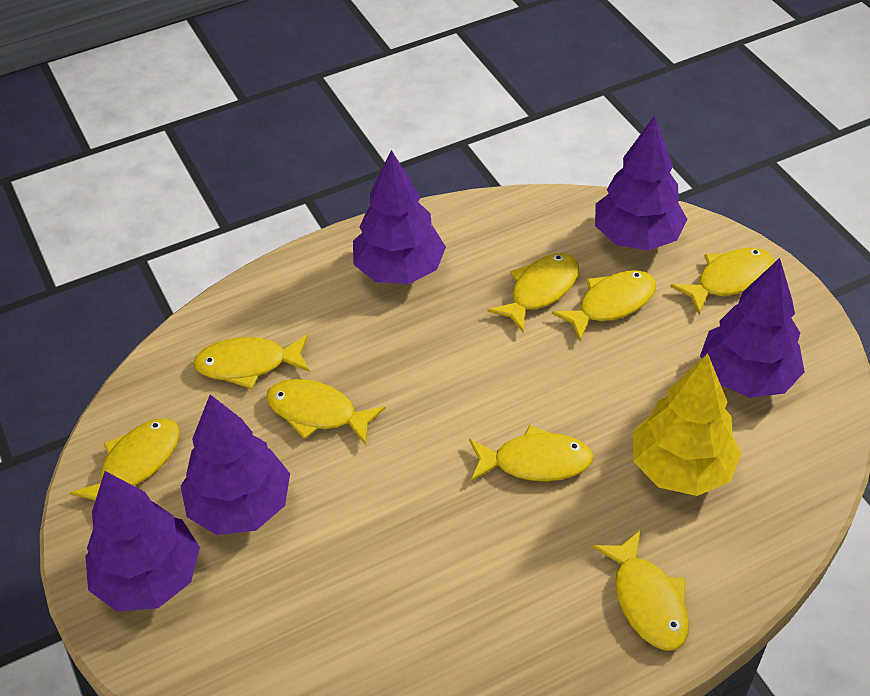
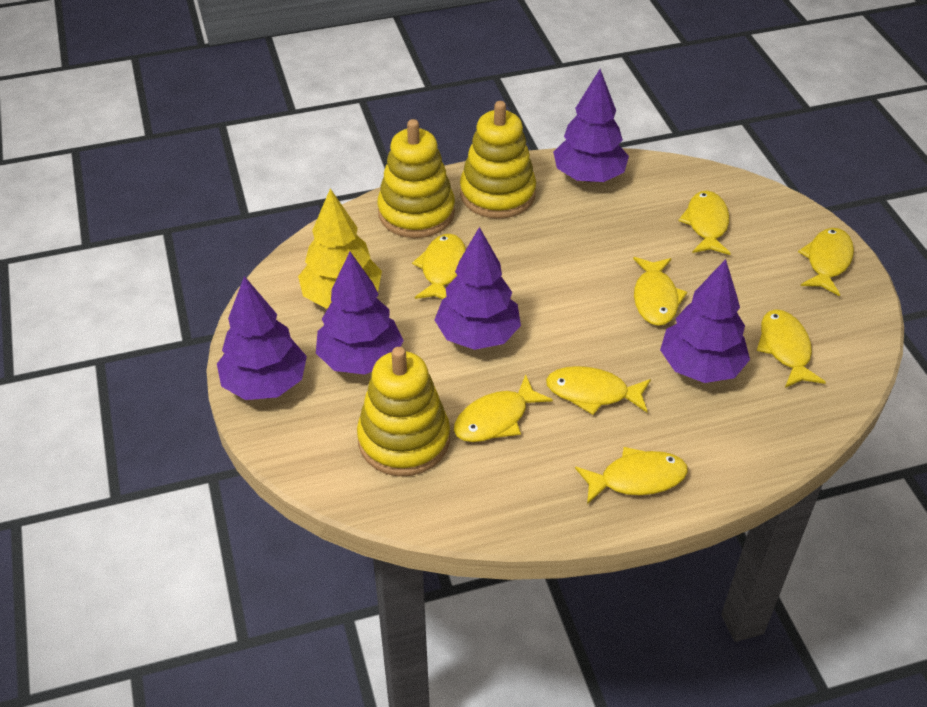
yellow stacking toy: 0 -> 3

